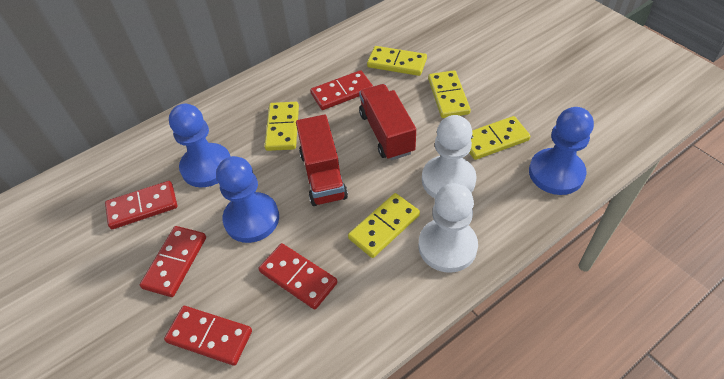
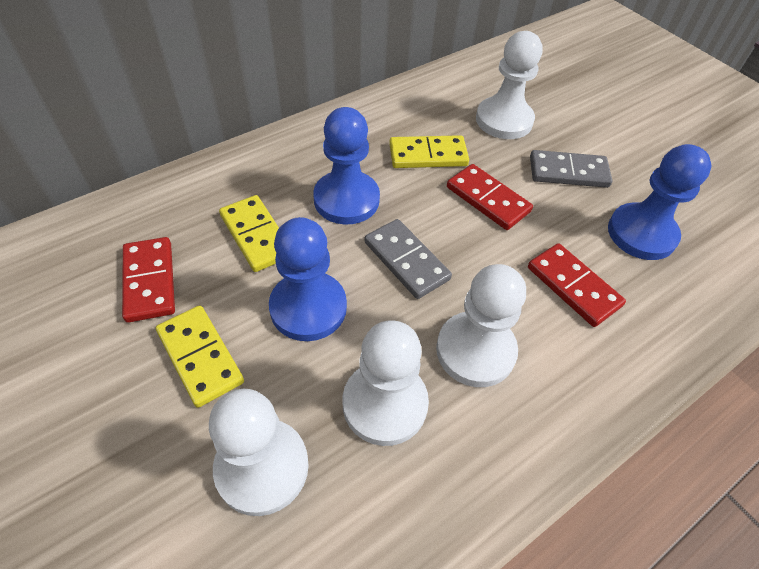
grey domino: 0 -> 2
red domino: 5 -> 3
red truck: 2 -> 0
white pawn: 2 -> 4
yellow domino: 5 -> 3

